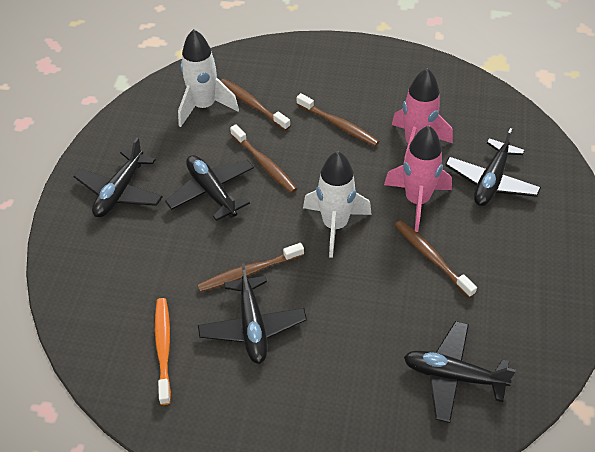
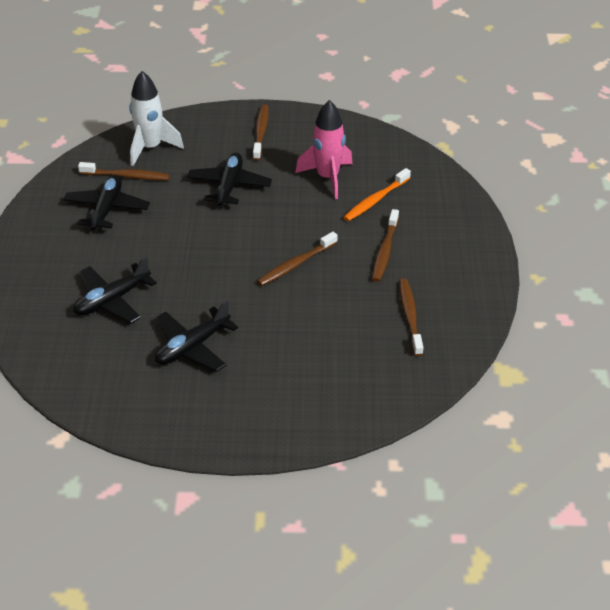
black plane: 5 -> 4
pink rocket: 2 -> 1
white rocket: 2 -> 1

